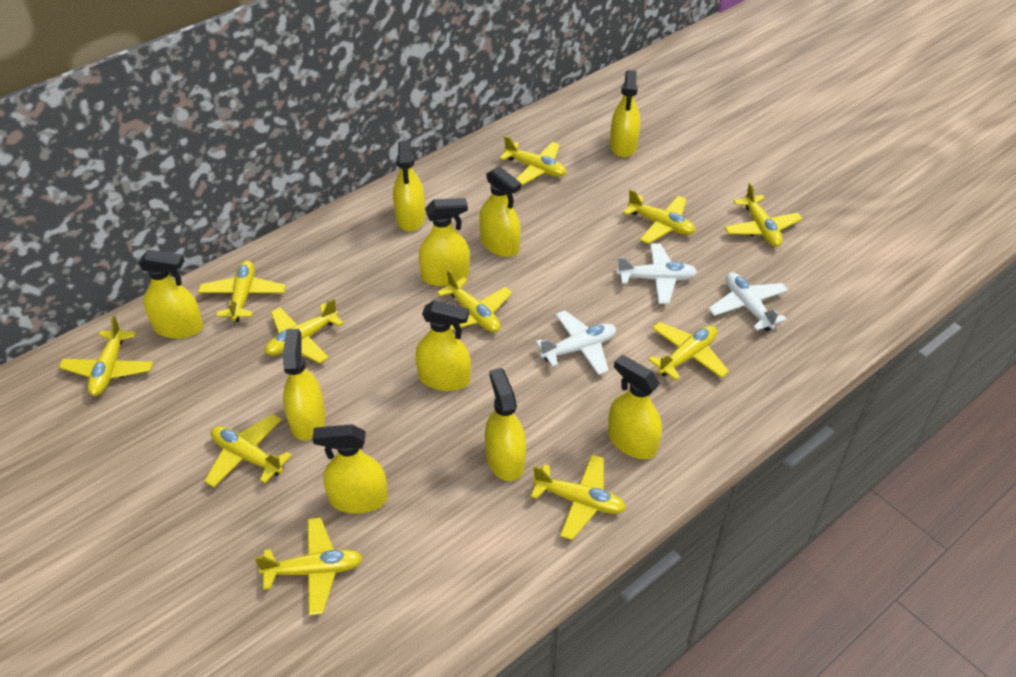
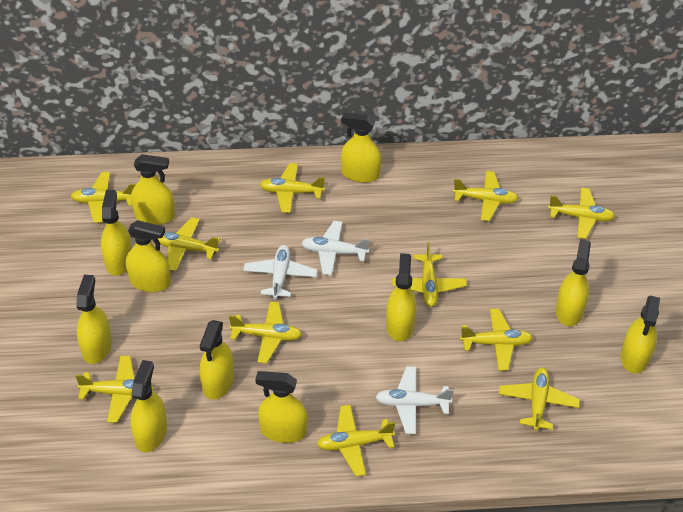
yellow spray bottle: 10 -> 11

